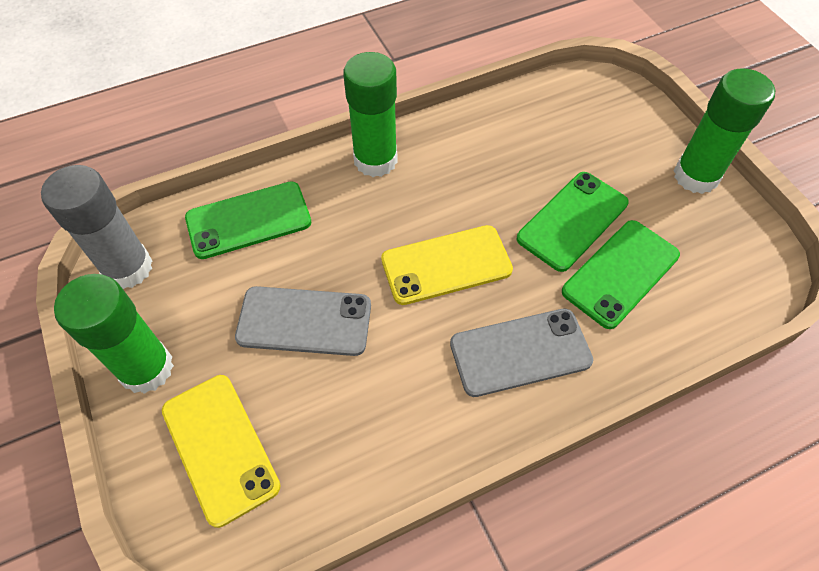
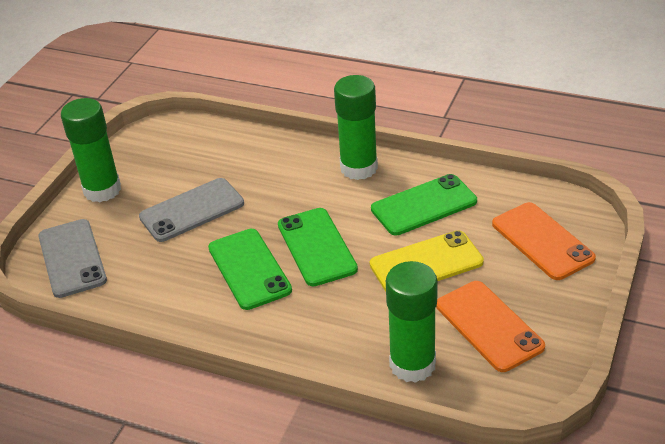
grey glue stick: 1 -> 0
orange phone: 0 -> 2
yellow phone: 2 -> 1

